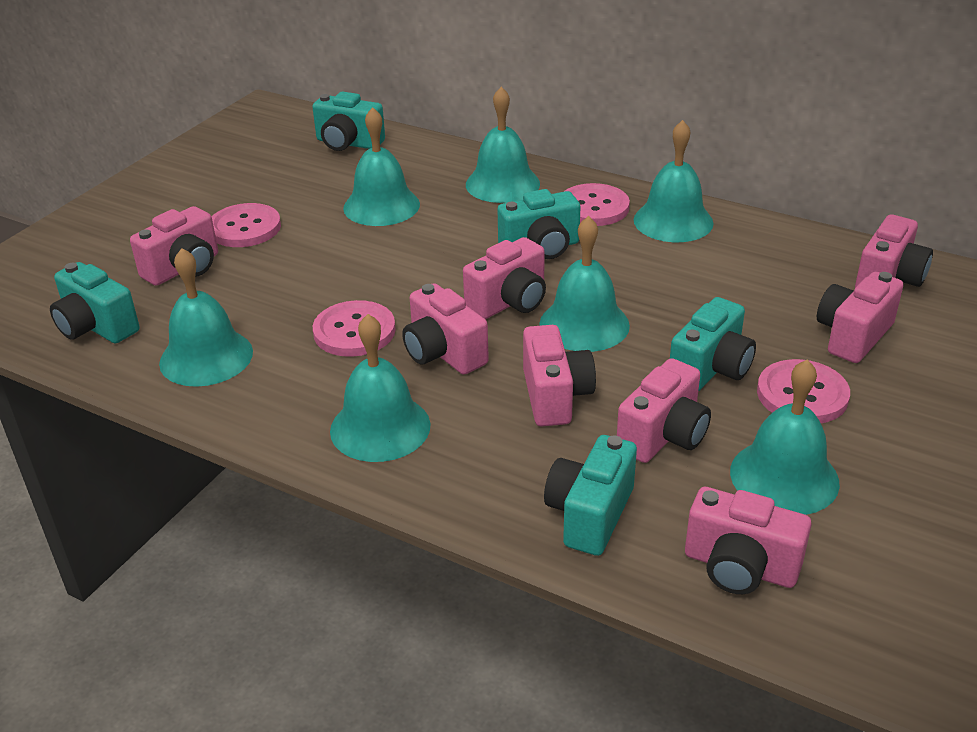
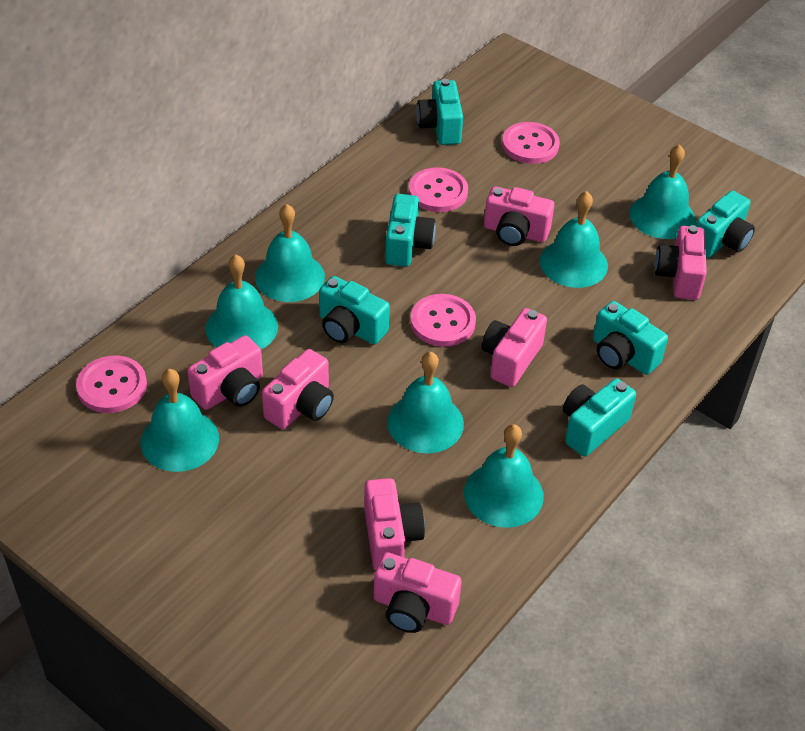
pink camera: 8 -> 7
turquoise camera: 5 -> 6

